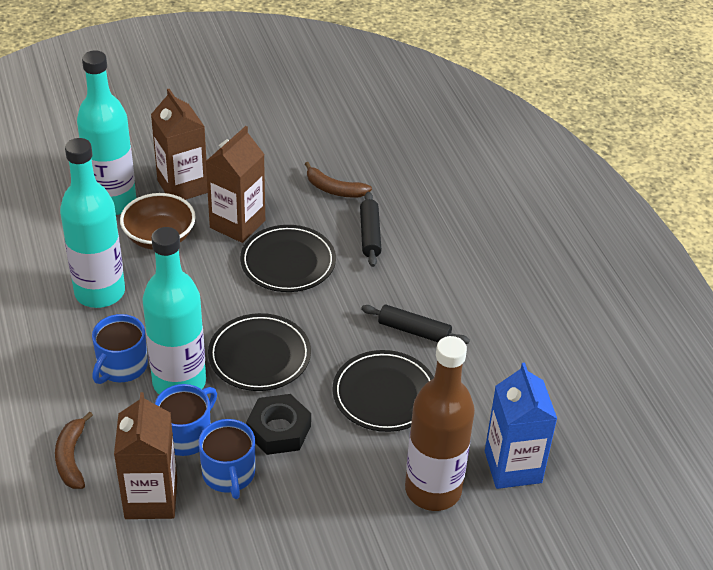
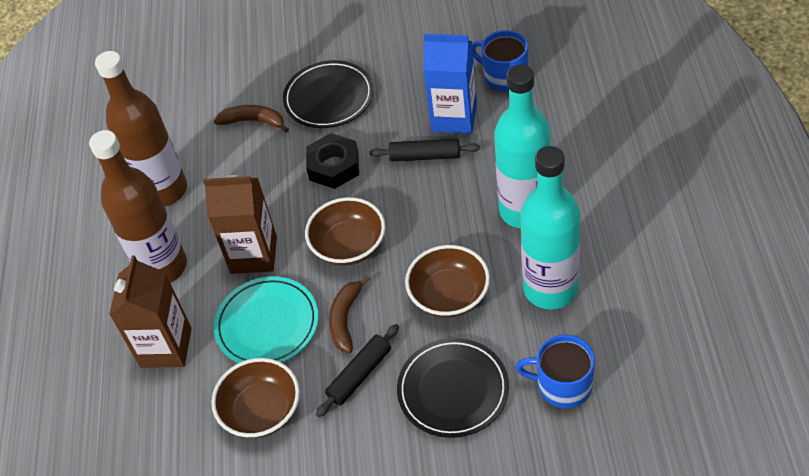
black plate: 3 -> 2
blue mug: 3 -> 2
brown bottle: 1 -> 2
brown bowl: 1 -> 3
brown carton: 3 -> 2
turquoise bottle: 3 -> 2
turquoise plate: 0 -> 1

